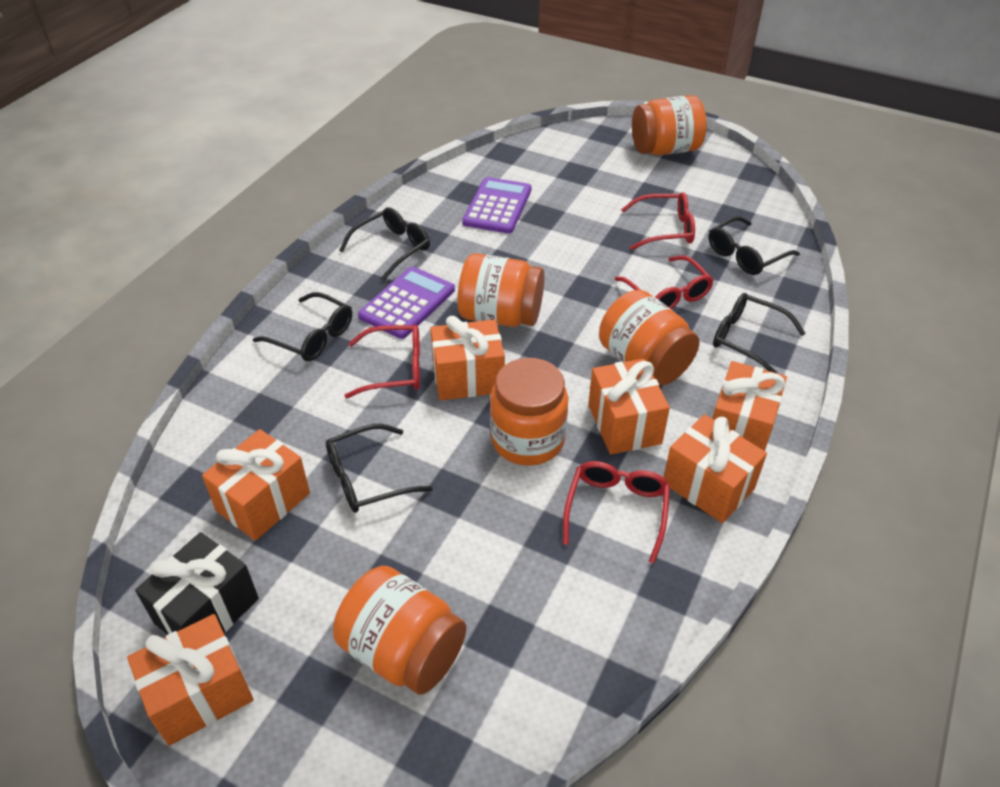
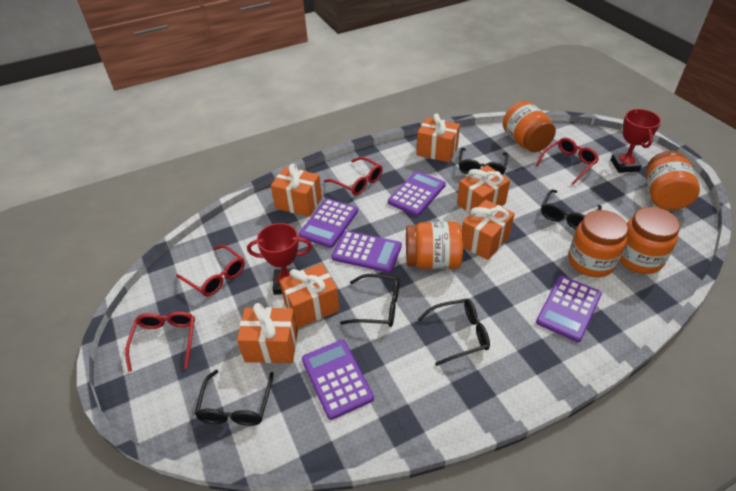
black gift: 1 -> 0
purple calculator: 2 -> 5
red trophy: 0 -> 2

